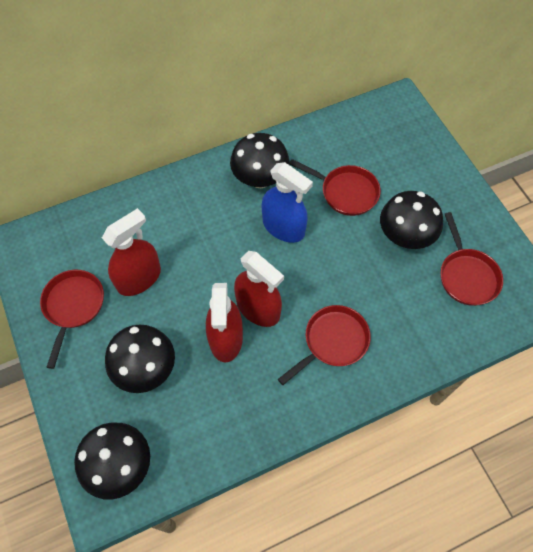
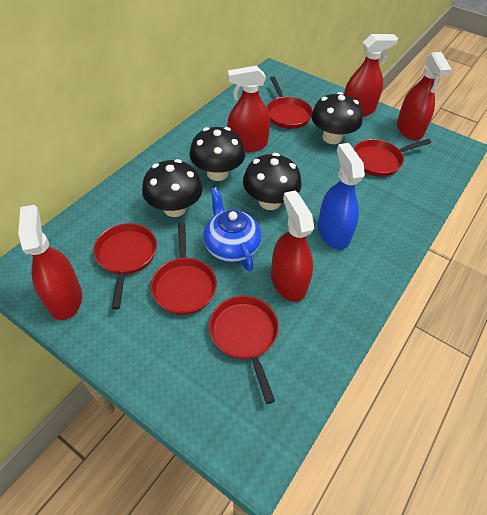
blue teapot: 0 -> 1
red pan: 4 -> 5
red spray bottle: 3 -> 5

